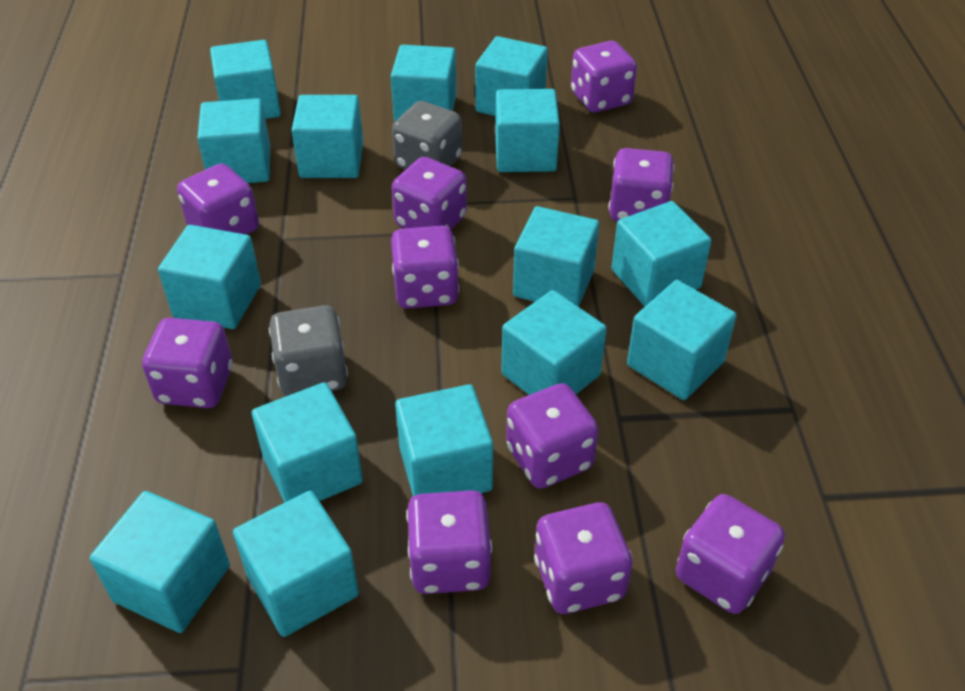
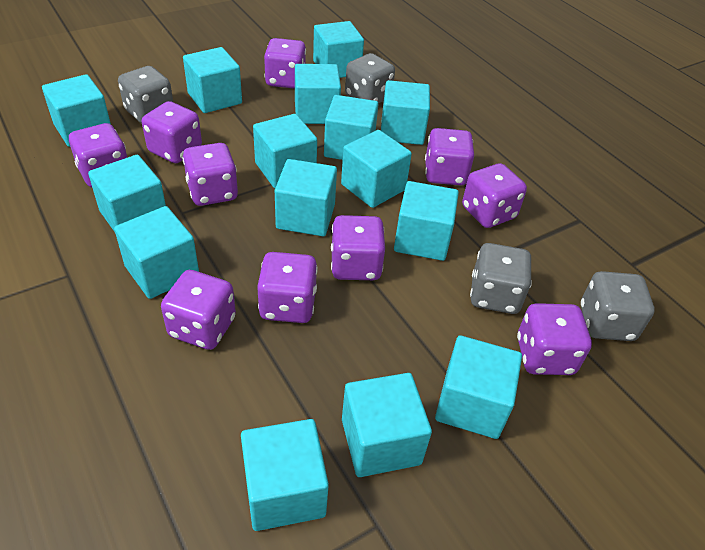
grey dice: 2 -> 4

